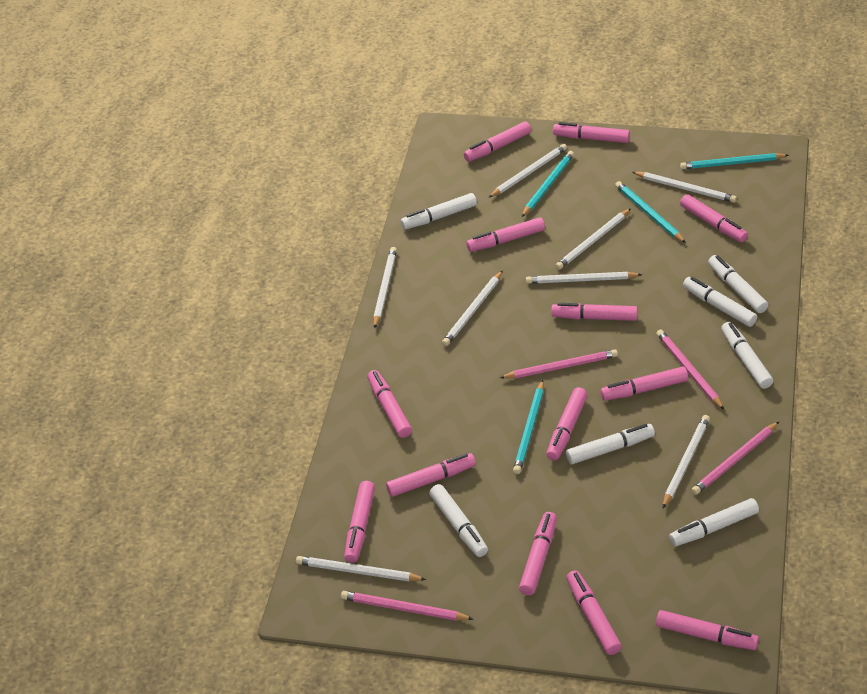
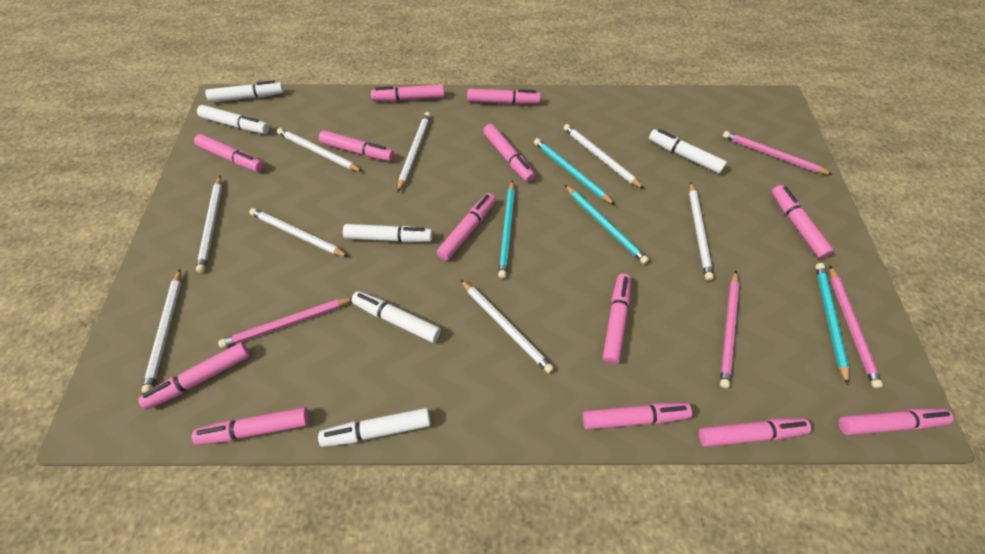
white marker: 7 -> 6

